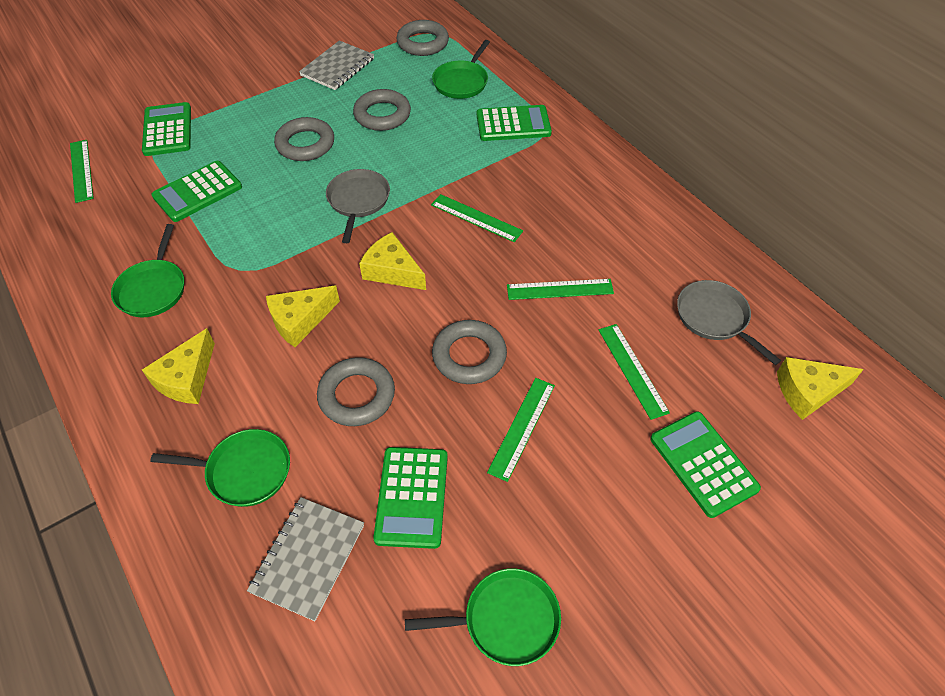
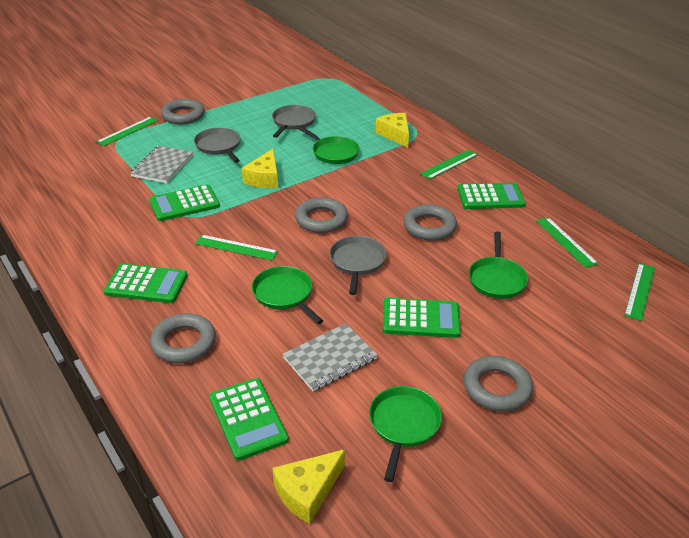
grey pan: 2 -> 3
yellow cheese: 4 -> 3

